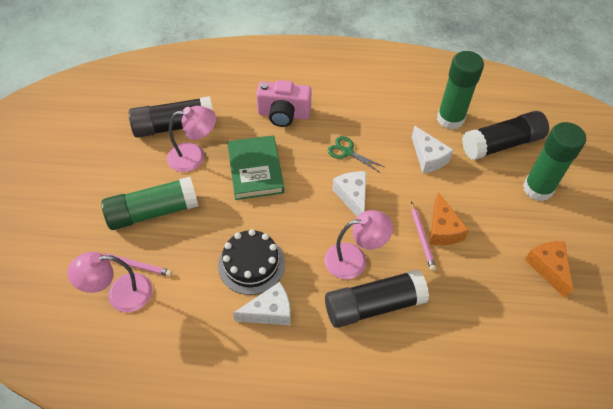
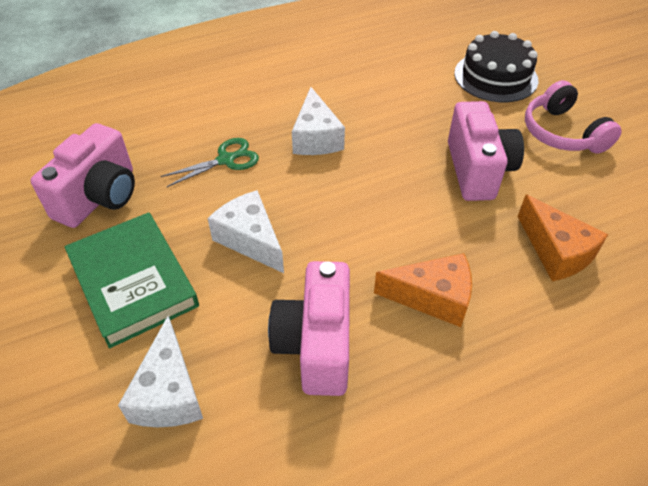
black glue stick: 3 -> 0
green glue stick: 3 -> 0
pink camera: 1 -> 3
pink headphones: 0 -> 1
pink lamp: 3 -> 0
pink pencil: 2 -> 0

